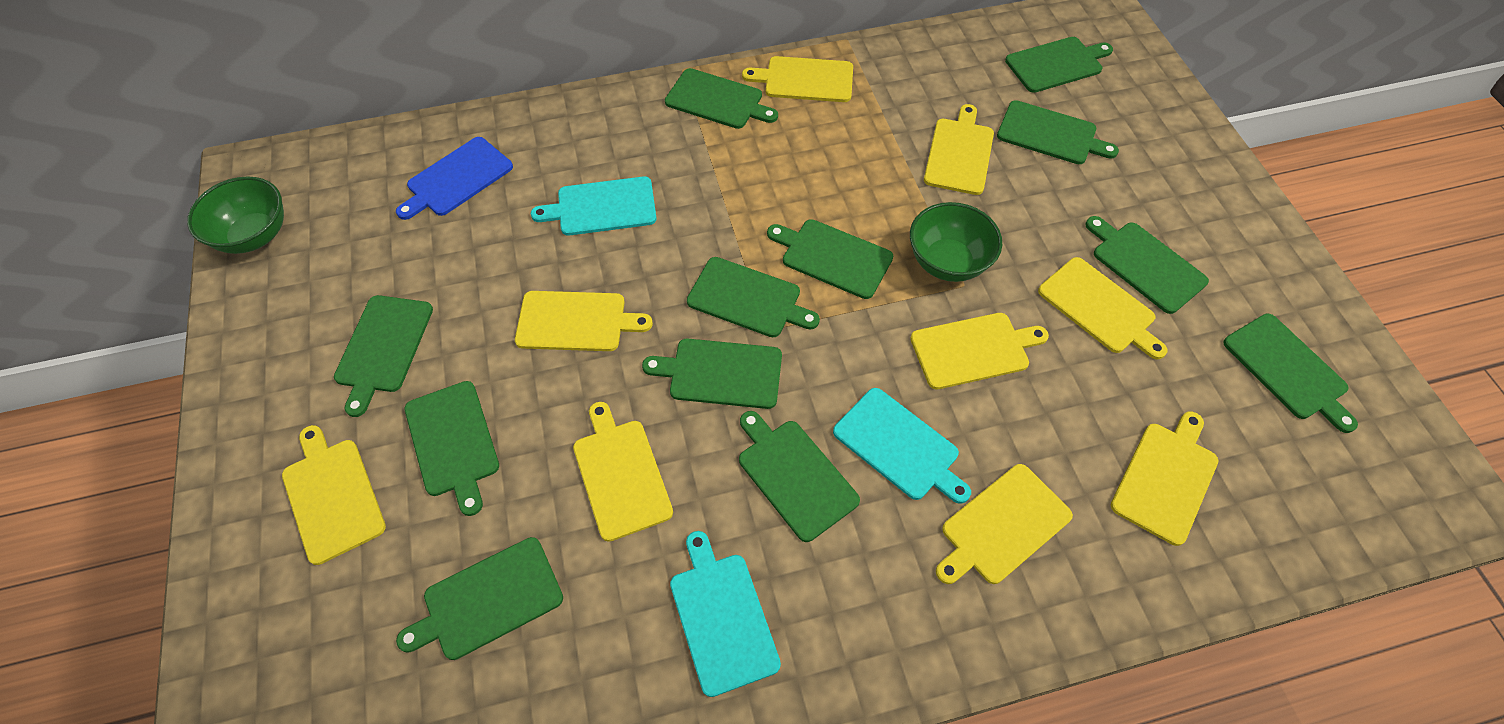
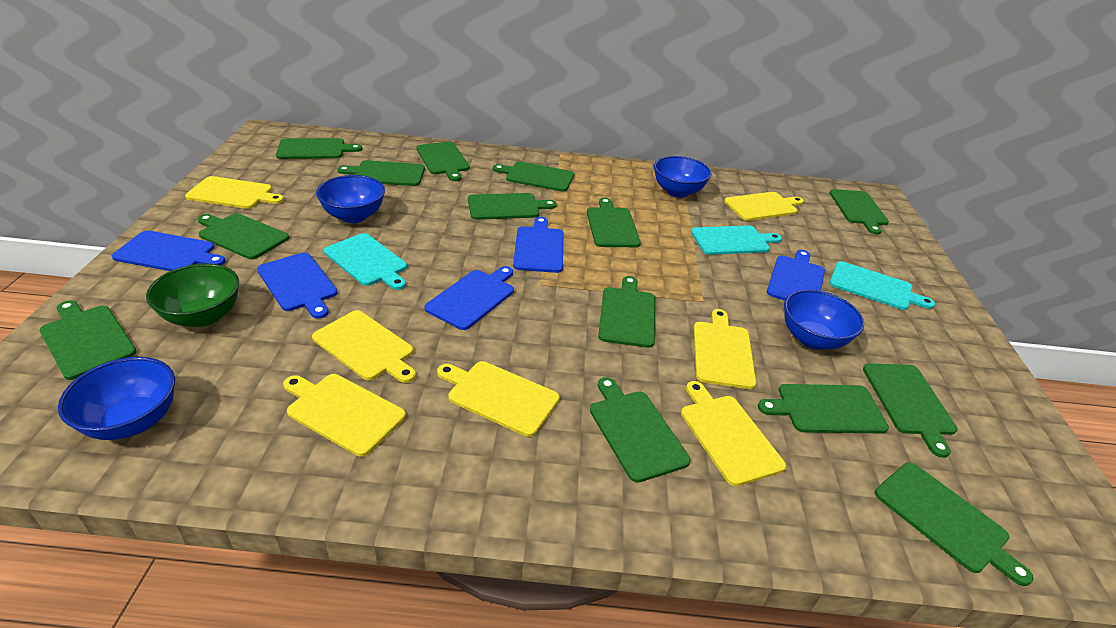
blue bowl: 0 -> 4
blue cutting board: 1 -> 5
green bowl: 2 -> 1
green cutting board: 12 -> 14
yellow cutting board: 9 -> 7

